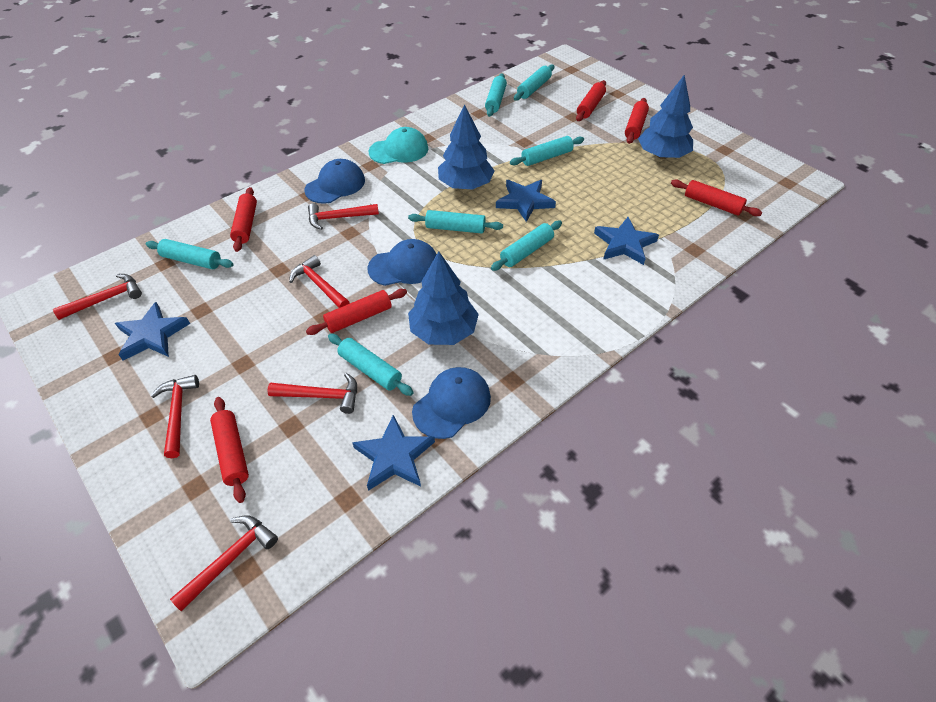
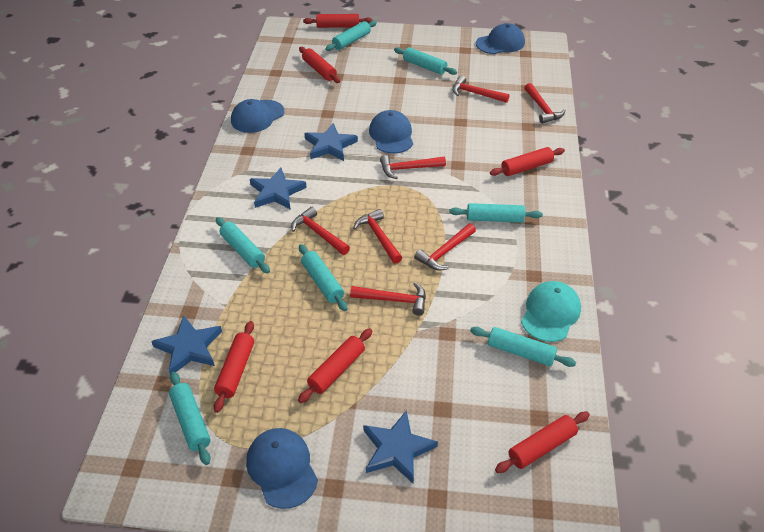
blue cap: 3 -> 4
blue tree: 3 -> 0
red hammer: 6 -> 7

